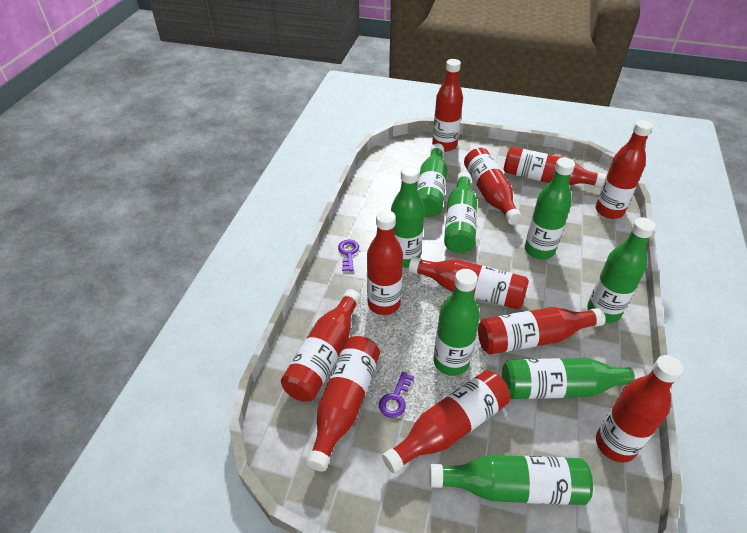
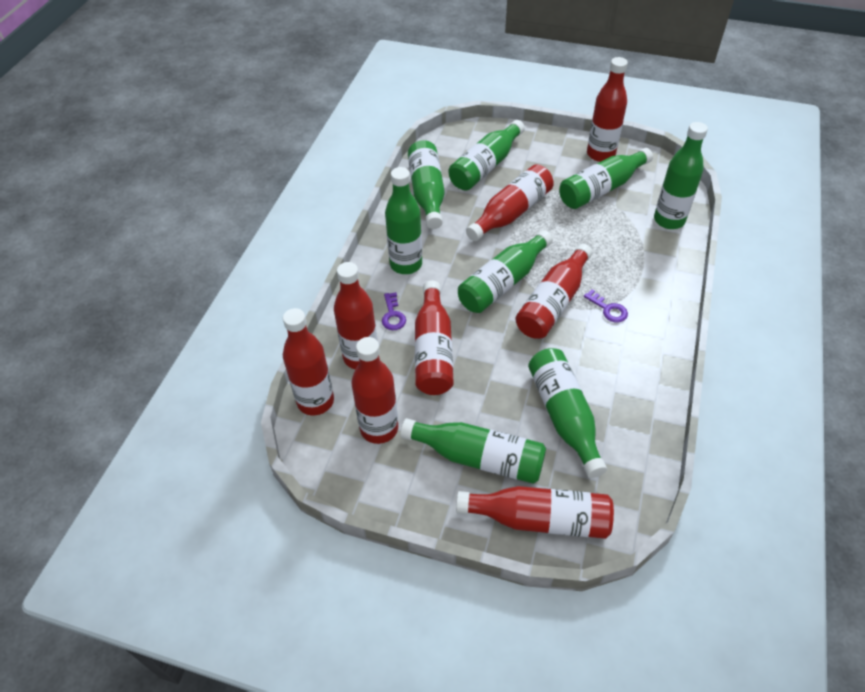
red bottle: 11 -> 8

